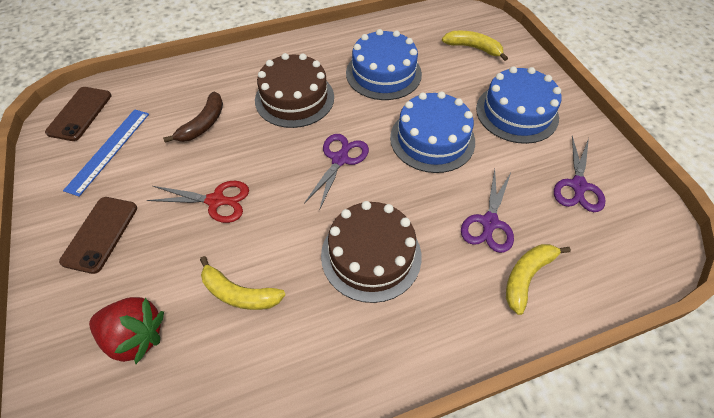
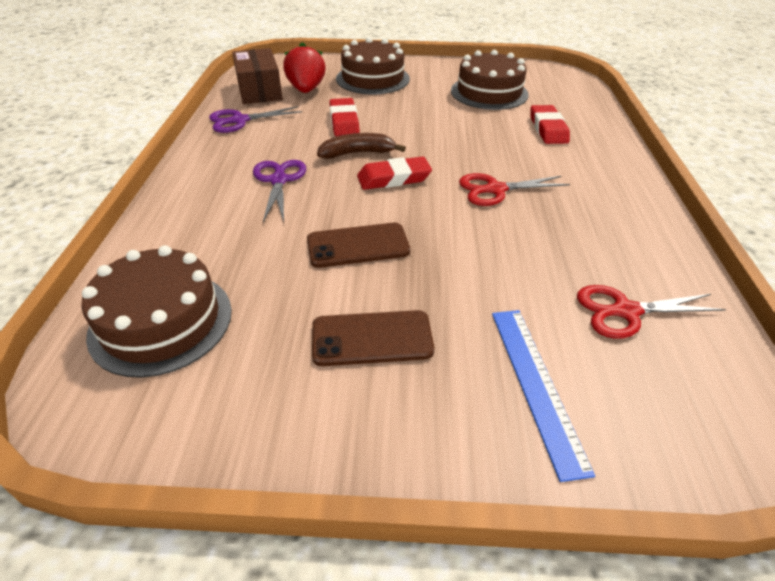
blue cake: 3 -> 0
brown box: 0 -> 1
brown cake: 2 -> 3
purple scissors: 3 -> 2
red eraser: 0 -> 3
red scissors: 1 -> 2
yellow banana: 3 -> 0

